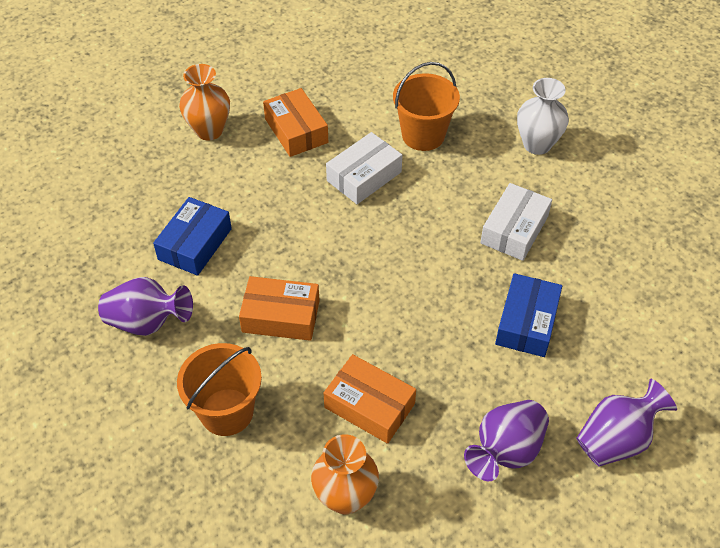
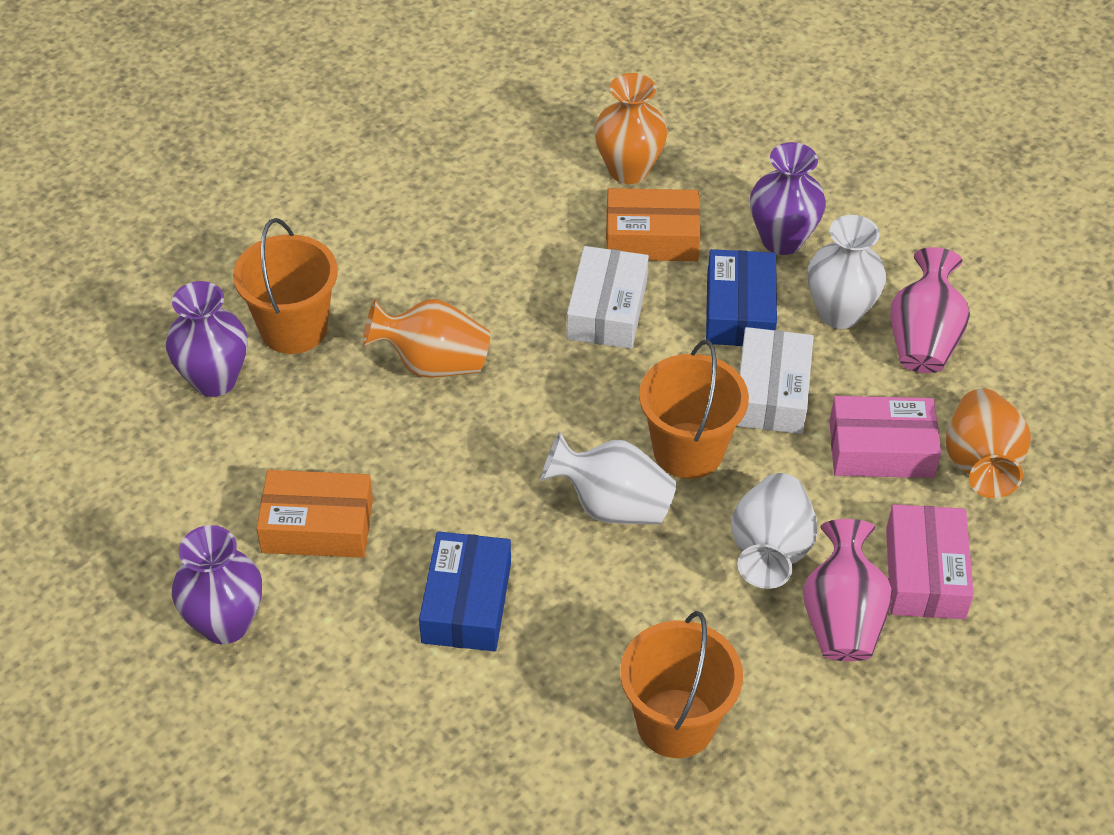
orange box: 3 -> 2
orange bucket: 2 -> 3
orange vase: 2 -> 3
pink box: 0 -> 2
pink vase: 0 -> 2
white vase: 1 -> 3

